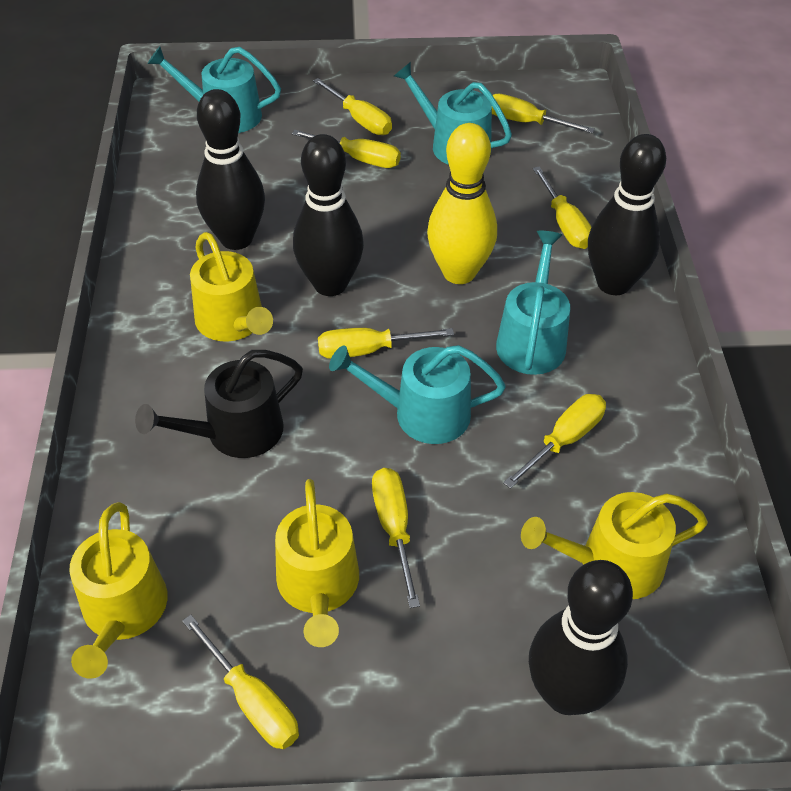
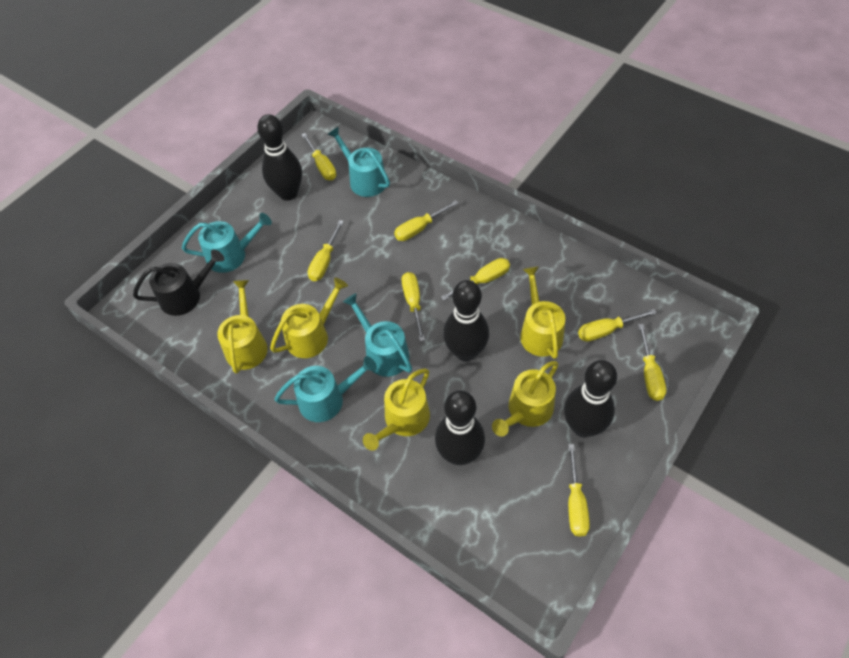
yellow bowling pin: 1 -> 0
yellow watering can: 4 -> 5

